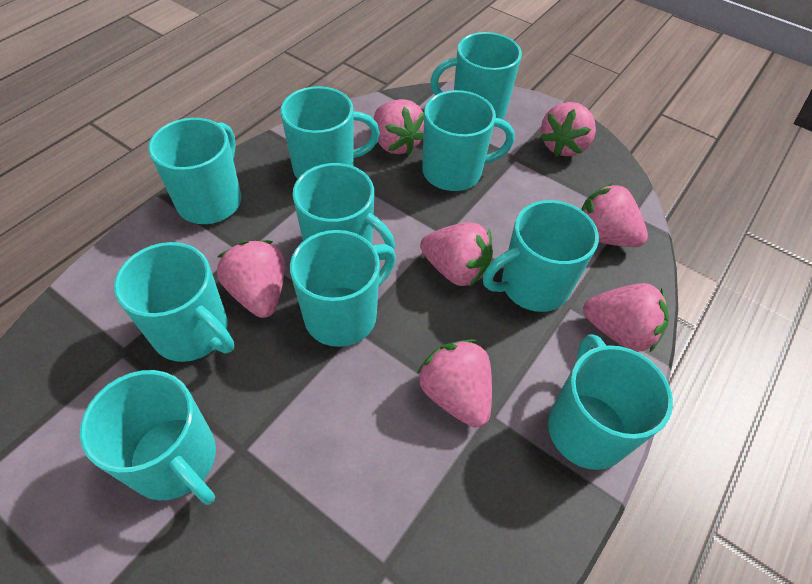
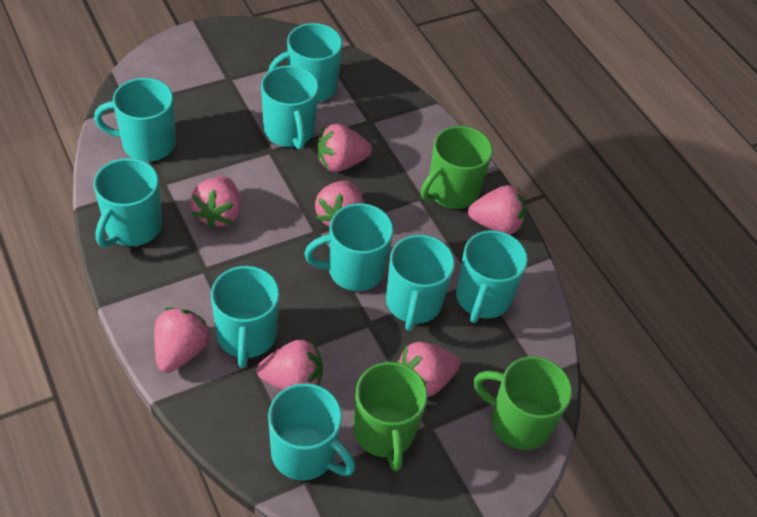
green mug: 0 -> 3
turquoise mug: 10 -> 9

